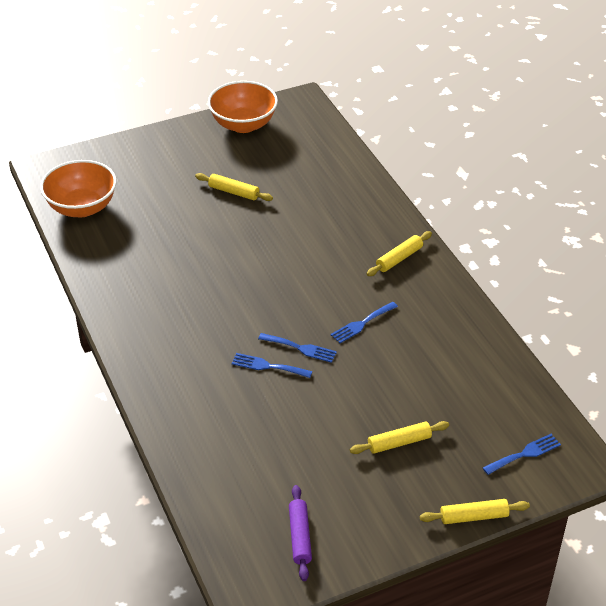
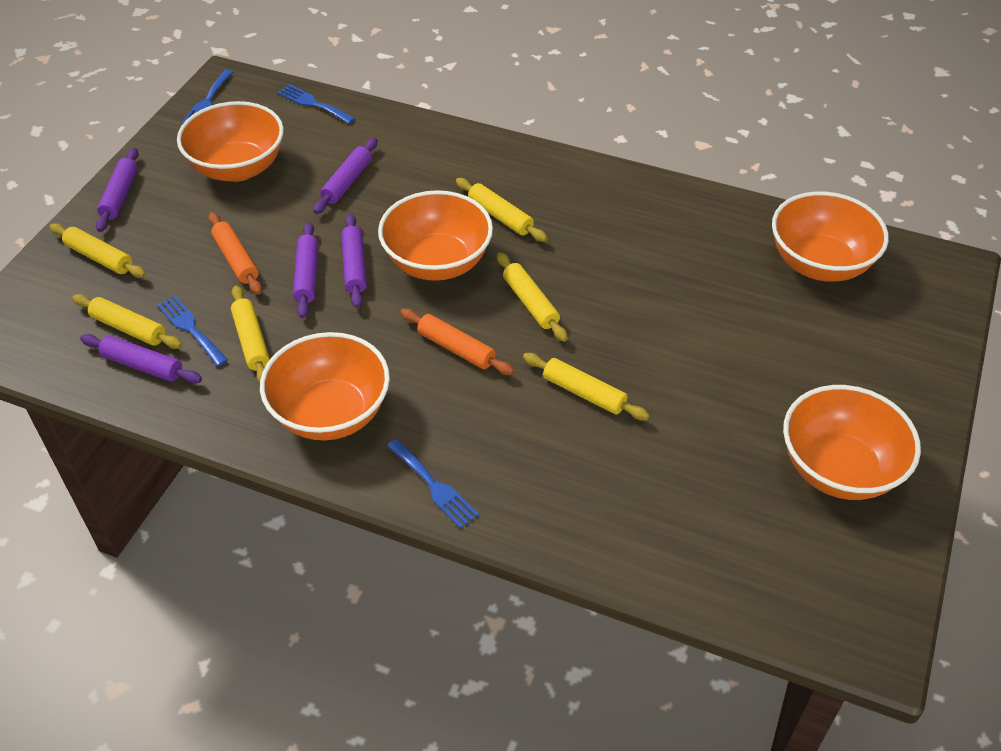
orange bowl: 2 -> 5
orange rolling pin: 0 -> 2
purple rolling pin: 1 -> 5
yellow rolling pin: 4 -> 6

